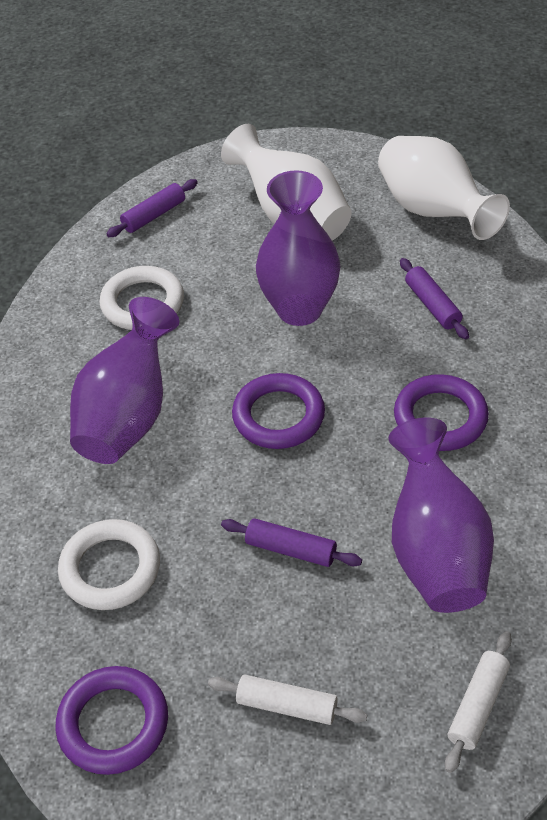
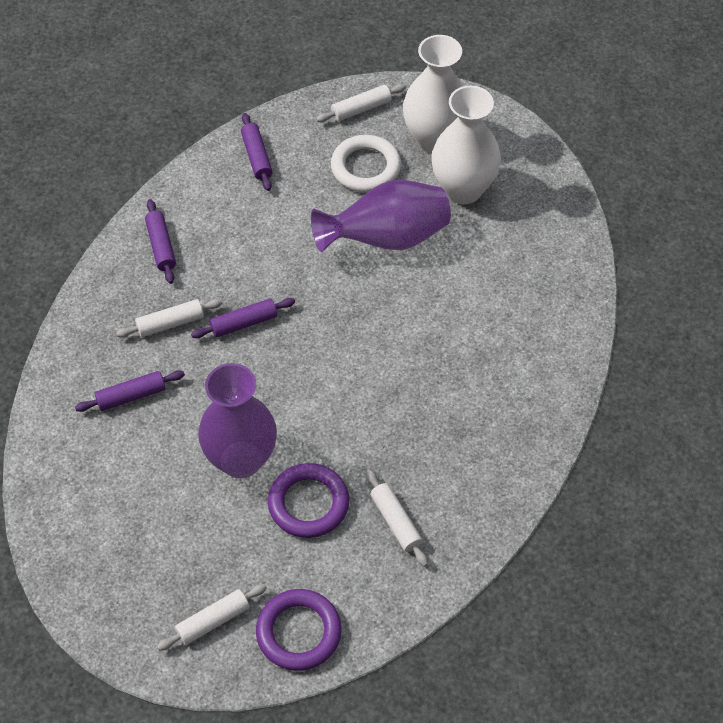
purple ring: 3 -> 2
purple rolling pin: 3 -> 4
purple vase: 3 -> 2
white ring: 2 -> 1
white rolling pin: 2 -> 4

